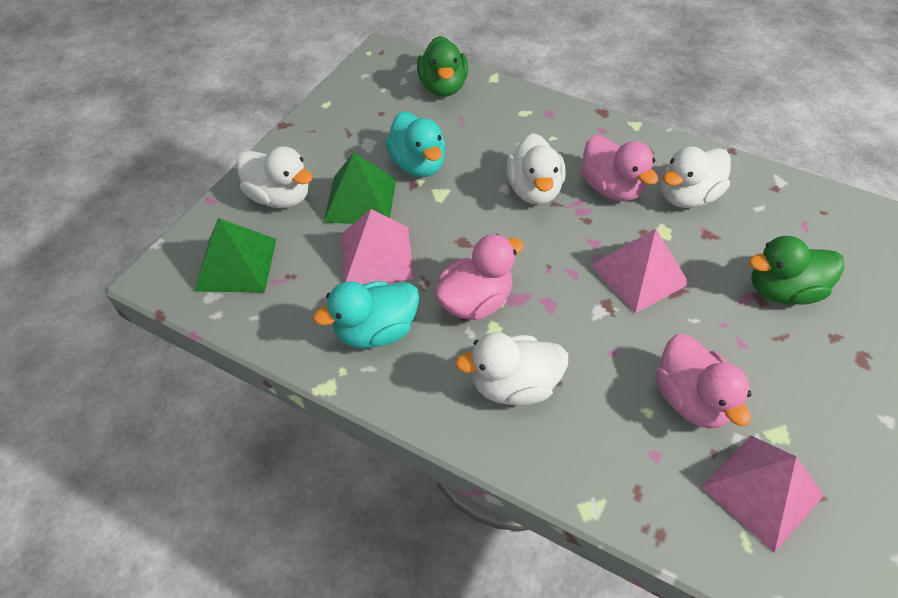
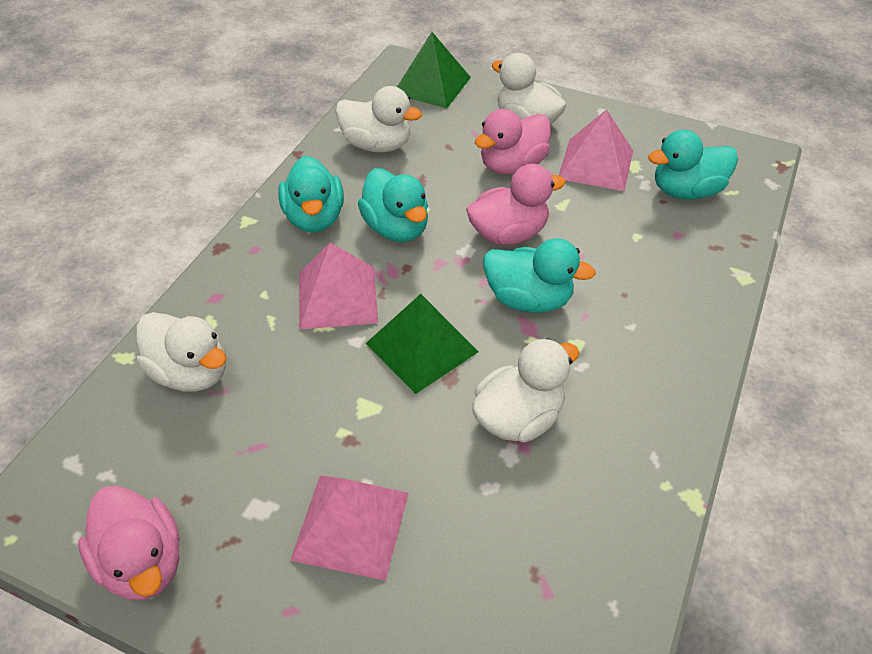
green duck: 2 -> 0
turquoise duck: 2 -> 4

